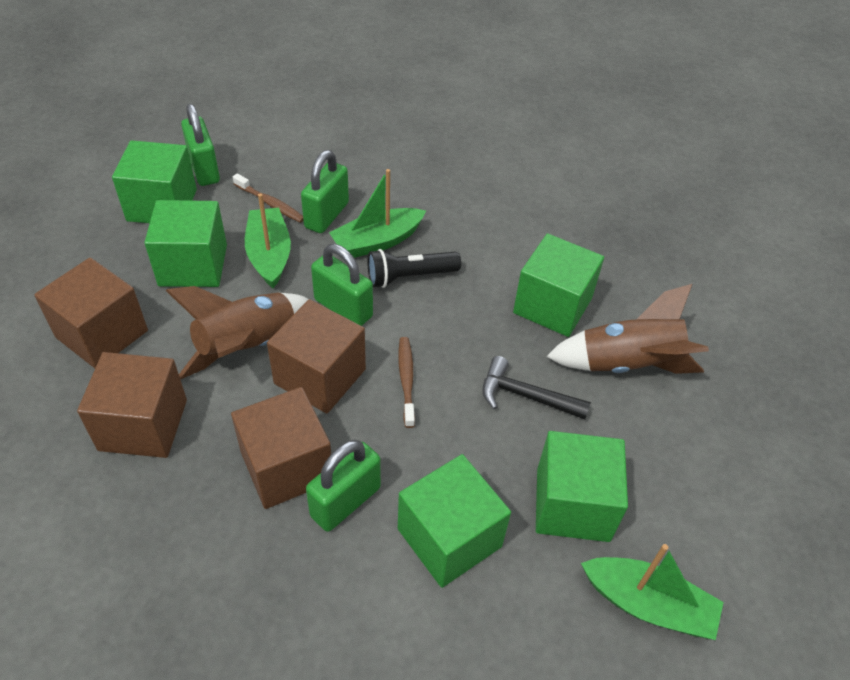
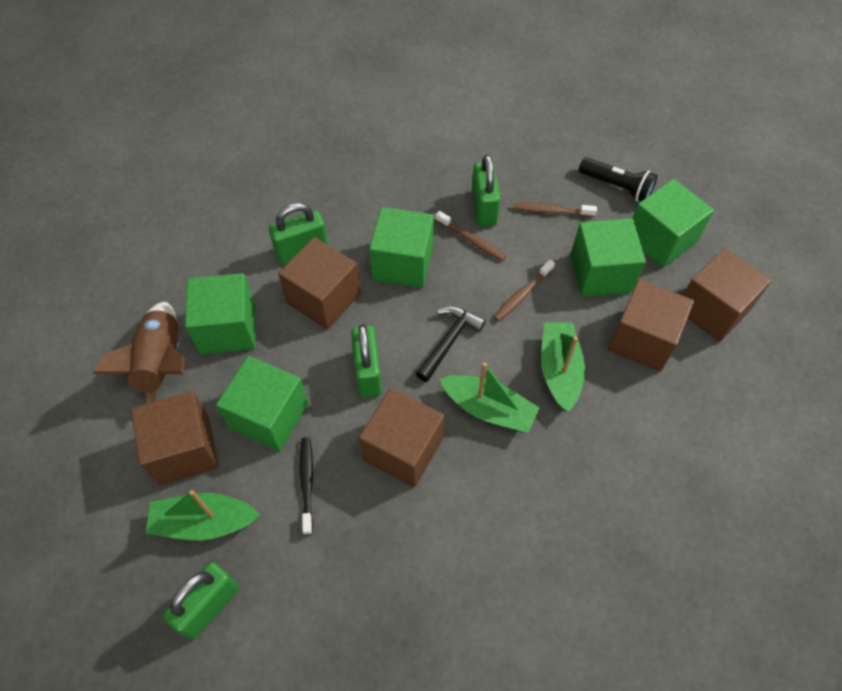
black toothbrush: 0 -> 1
brown cube: 4 -> 5
brown rocket: 2 -> 1
brown toothbrush: 2 -> 3

